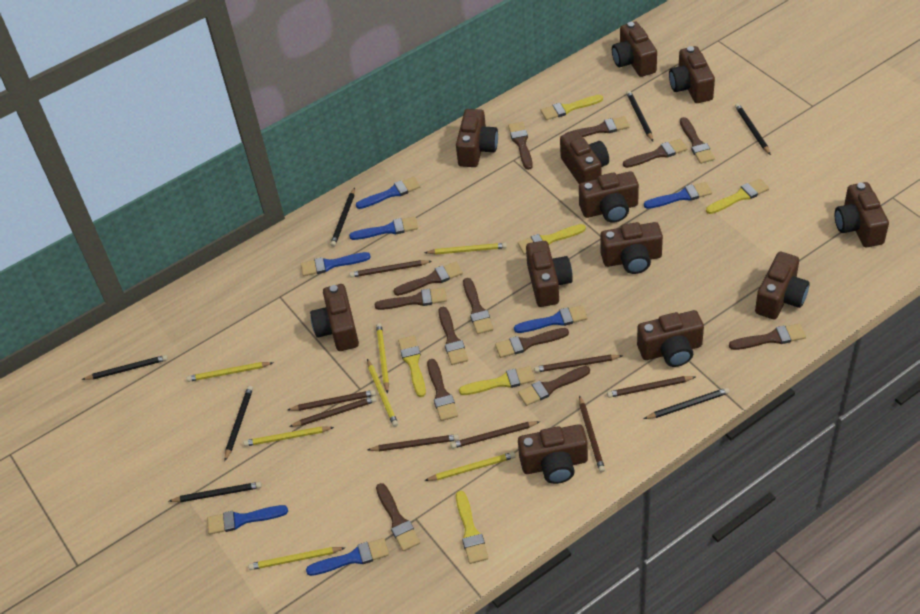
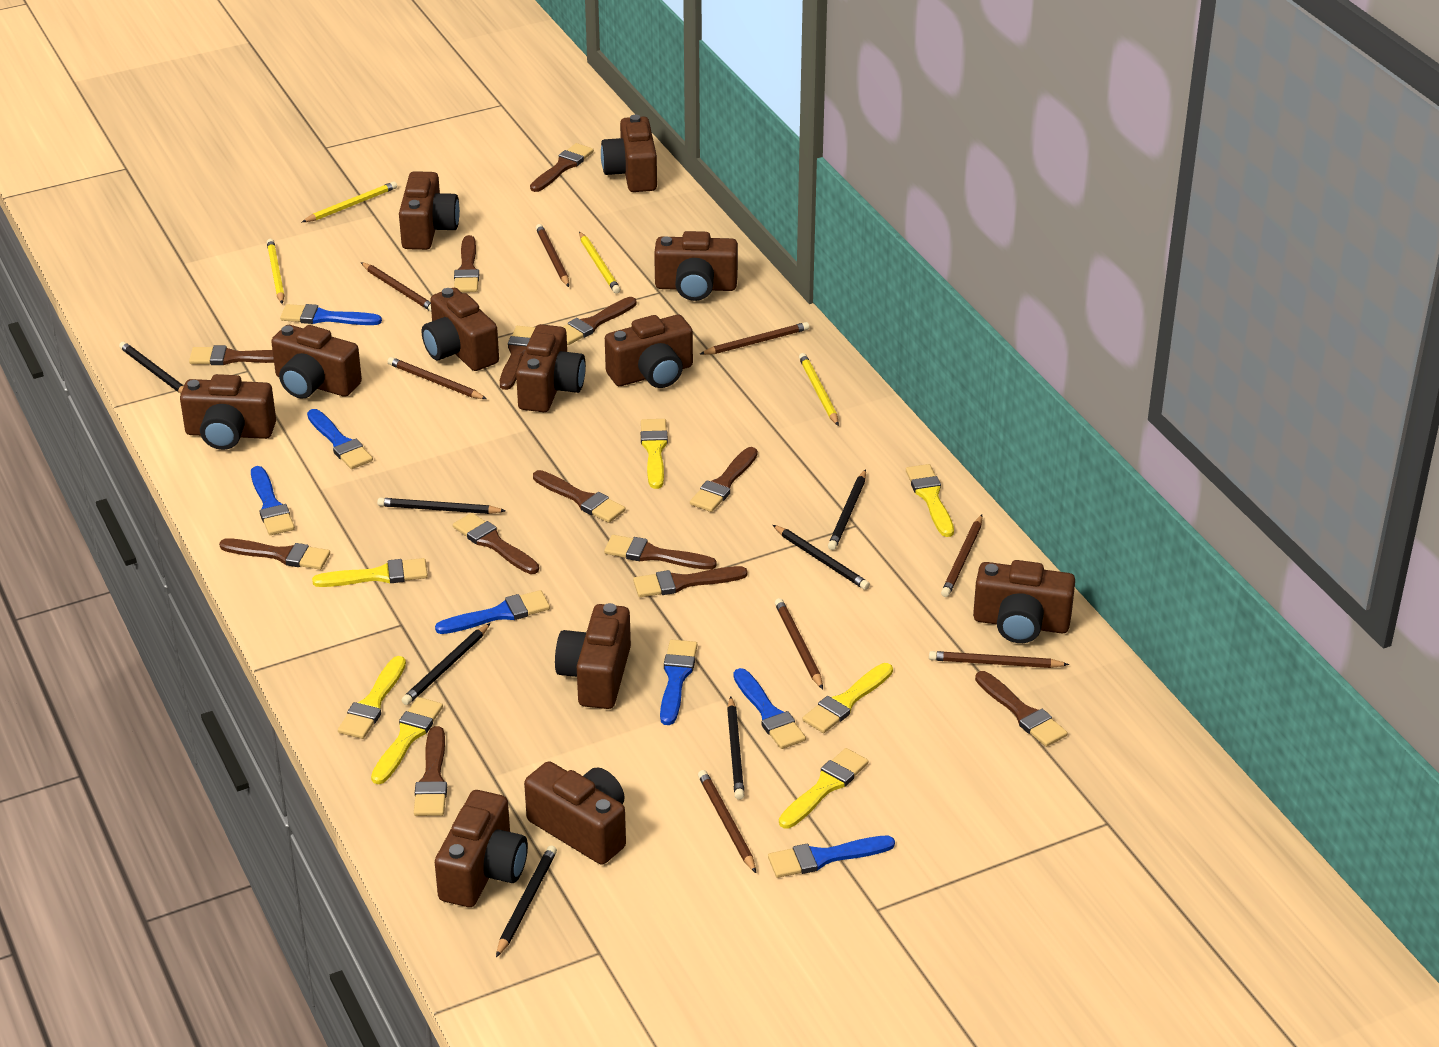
yellow brush: 6 -> 7
yellow pencil: 7 -> 4

